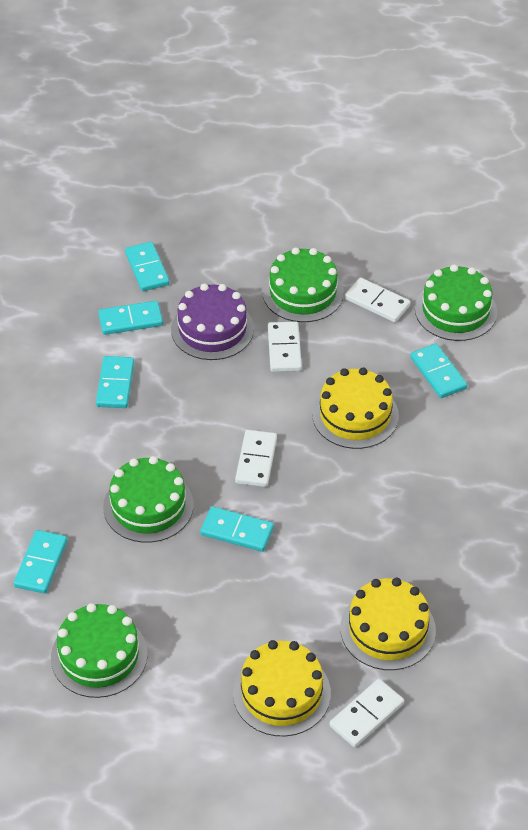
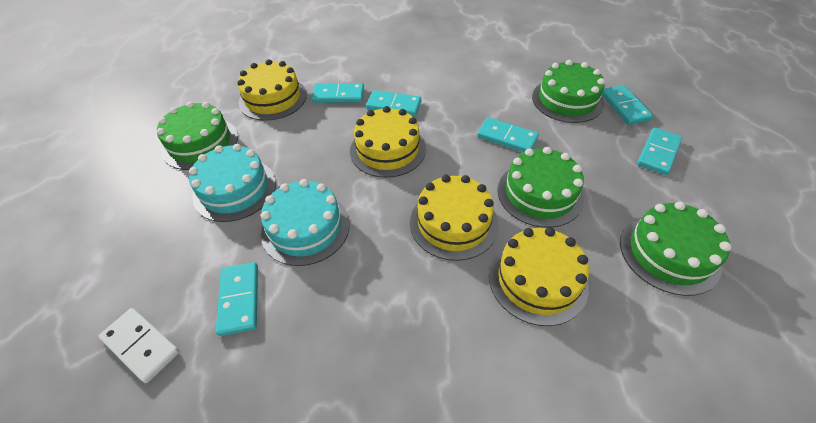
purple cake: 1 -> 0
turquoise cake: 0 -> 2
white domino: 4 -> 1
yellow cake: 3 -> 4

